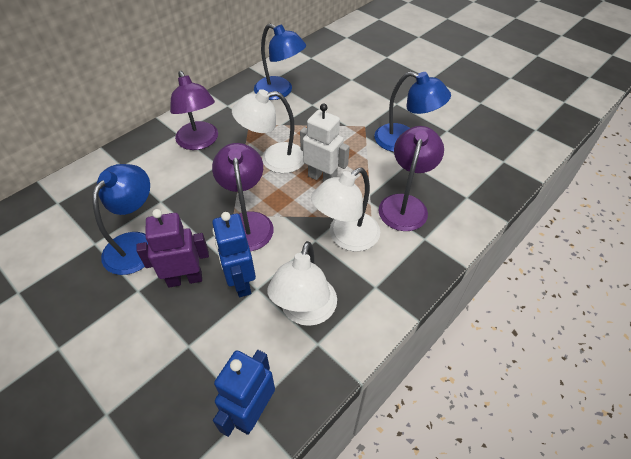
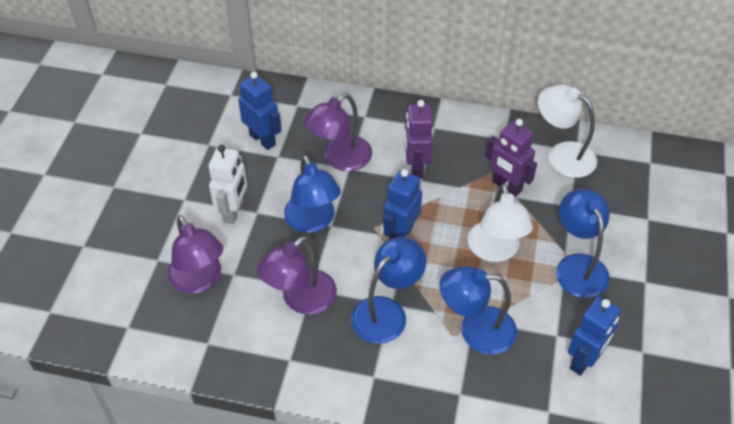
blue lamp: 3 -> 4
blue robot: 2 -> 3
purple robot: 1 -> 2
white lamp: 3 -> 2

